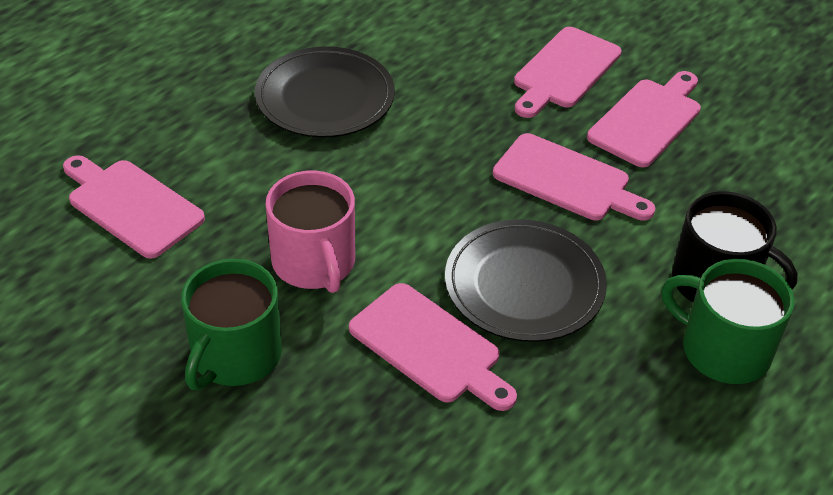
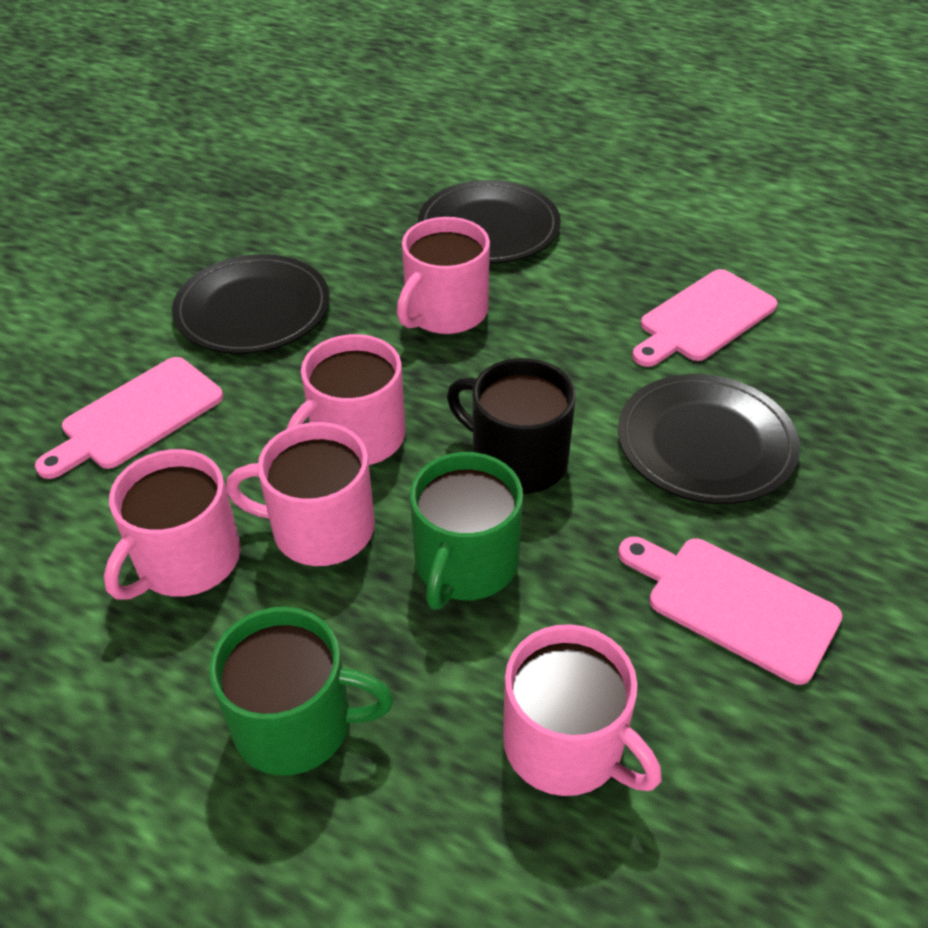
black plate: 2 -> 3
pink cutting board: 5 -> 3
pink mug: 1 -> 5

